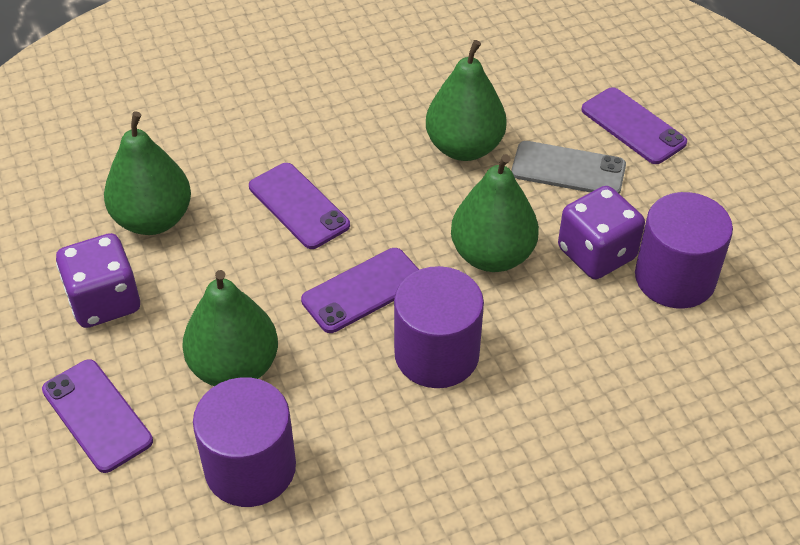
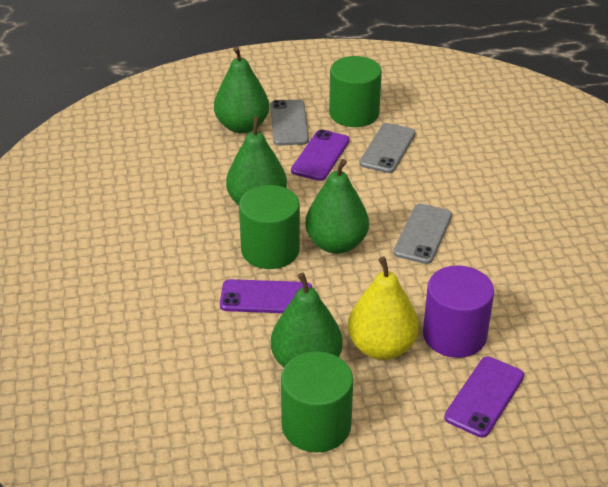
green cylinder: 0 -> 3
grey phone: 1 -> 3
purple cylinder: 3 -> 1
purple dice: 2 -> 0
purple phone: 4 -> 3
yellow pear: 0 -> 1

